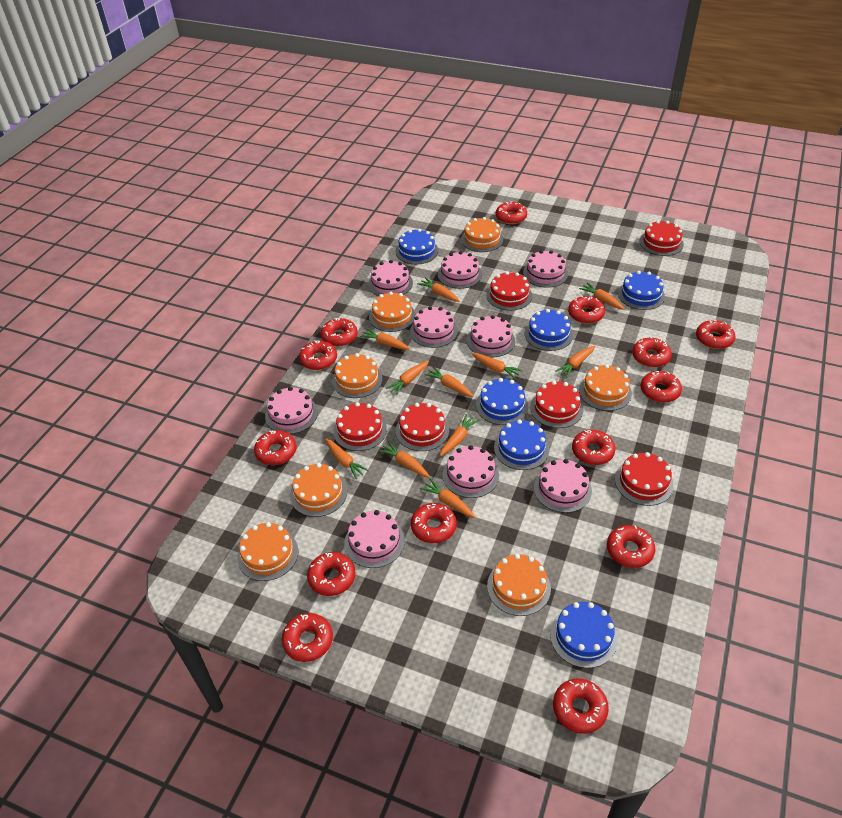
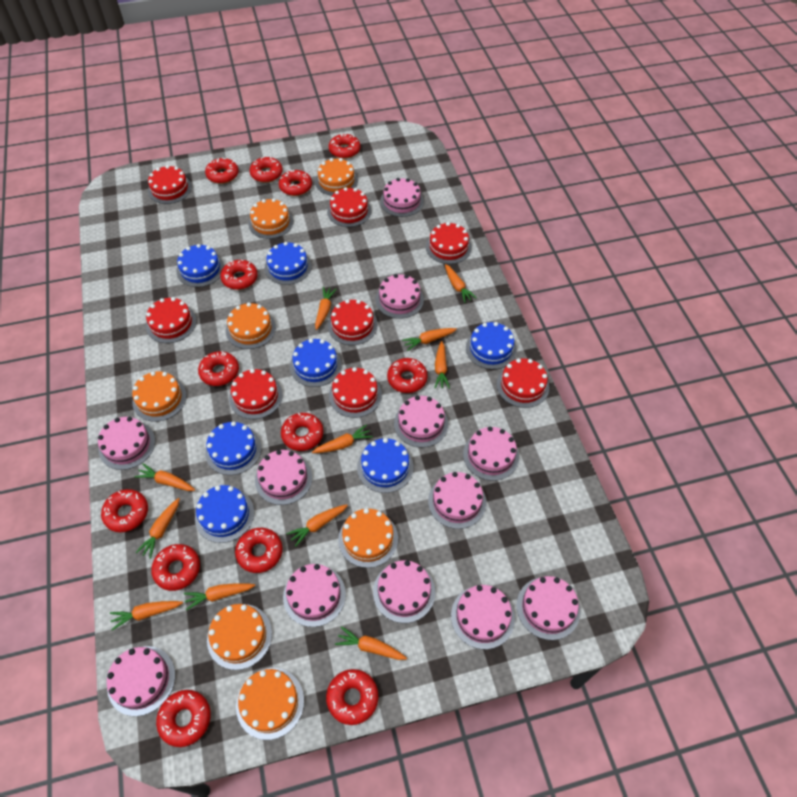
blue cake: 6 -> 7
pink cake: 9 -> 12
red cake: 6 -> 8
red donut: 14 -> 13

